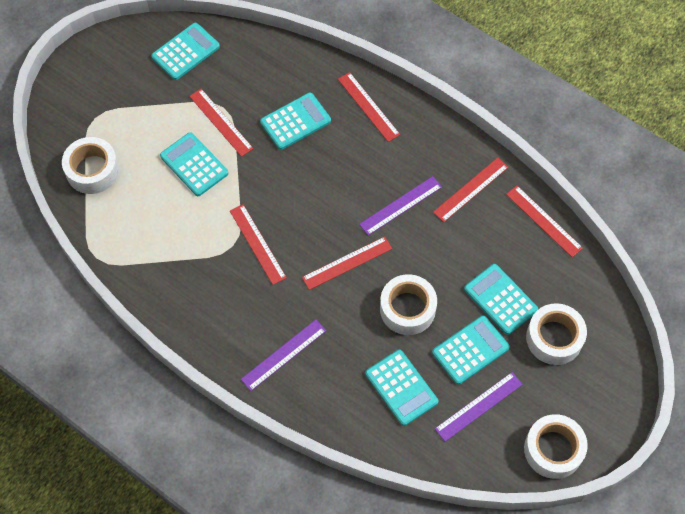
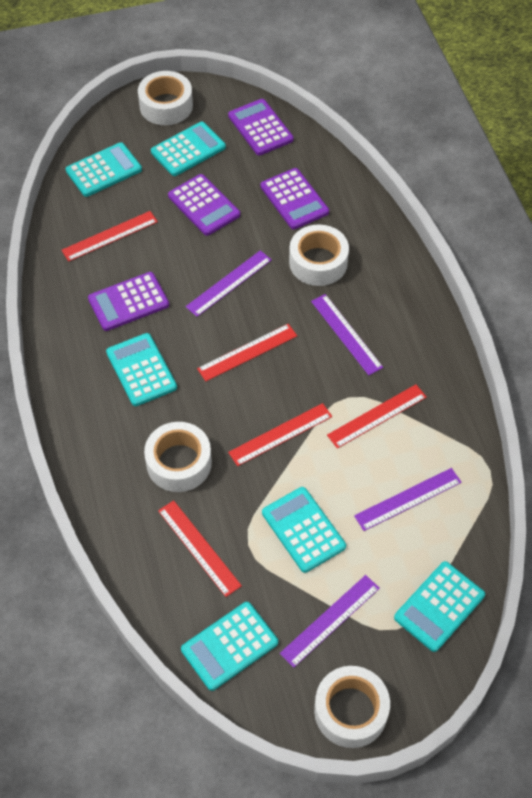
purple calculator: 0 -> 4
purple ruler: 3 -> 4
red ruler: 6 -> 5

